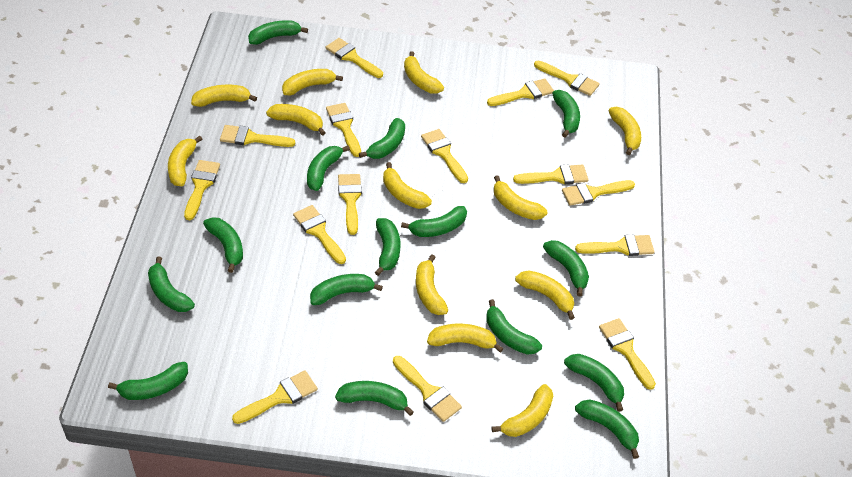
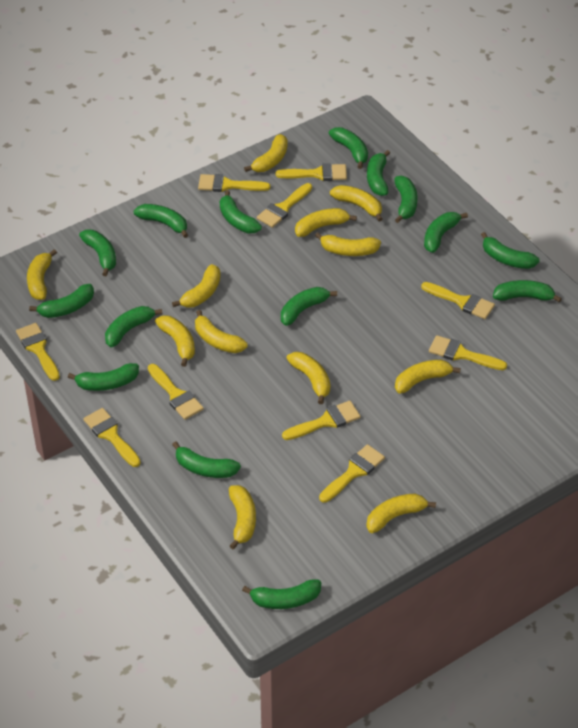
yellow brush: 15 -> 10

